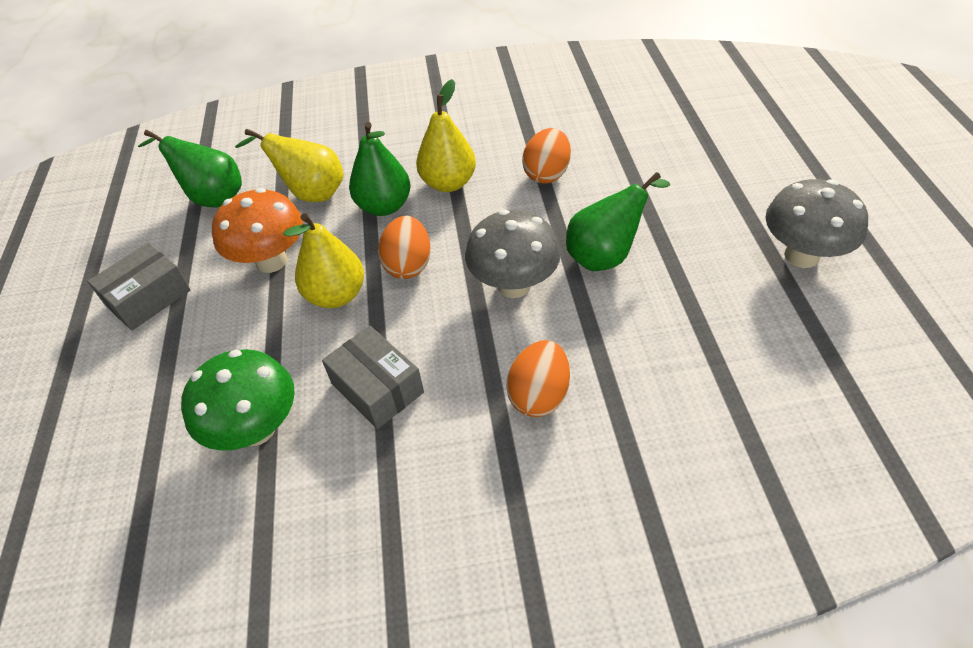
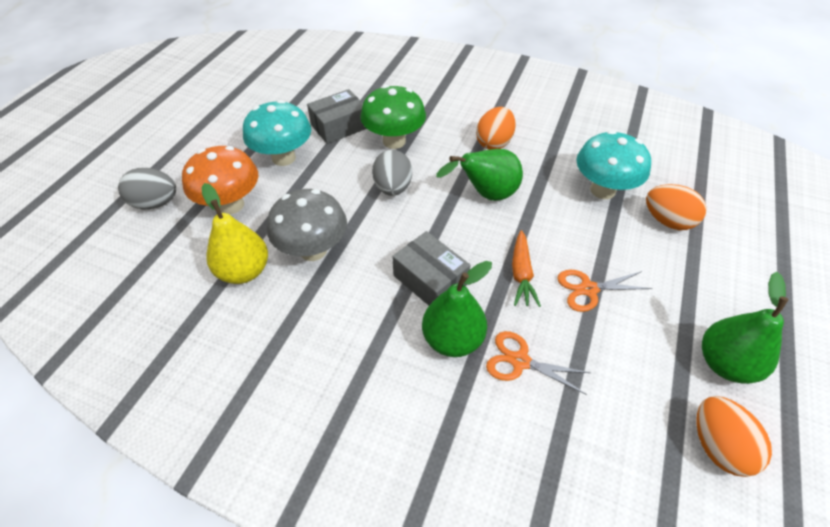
grey egg: 0 -> 2
grey mushroom: 2 -> 1
orange carrot: 0 -> 1
orange scissors: 0 -> 2
turquoise mushroom: 0 -> 2
yellow pear: 3 -> 1

